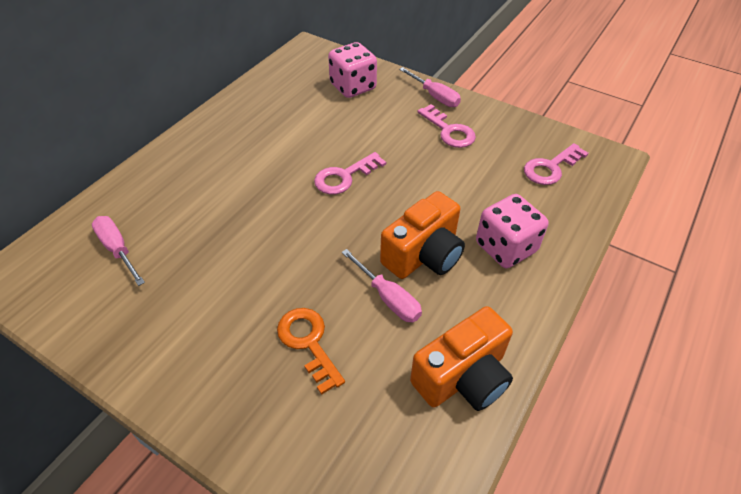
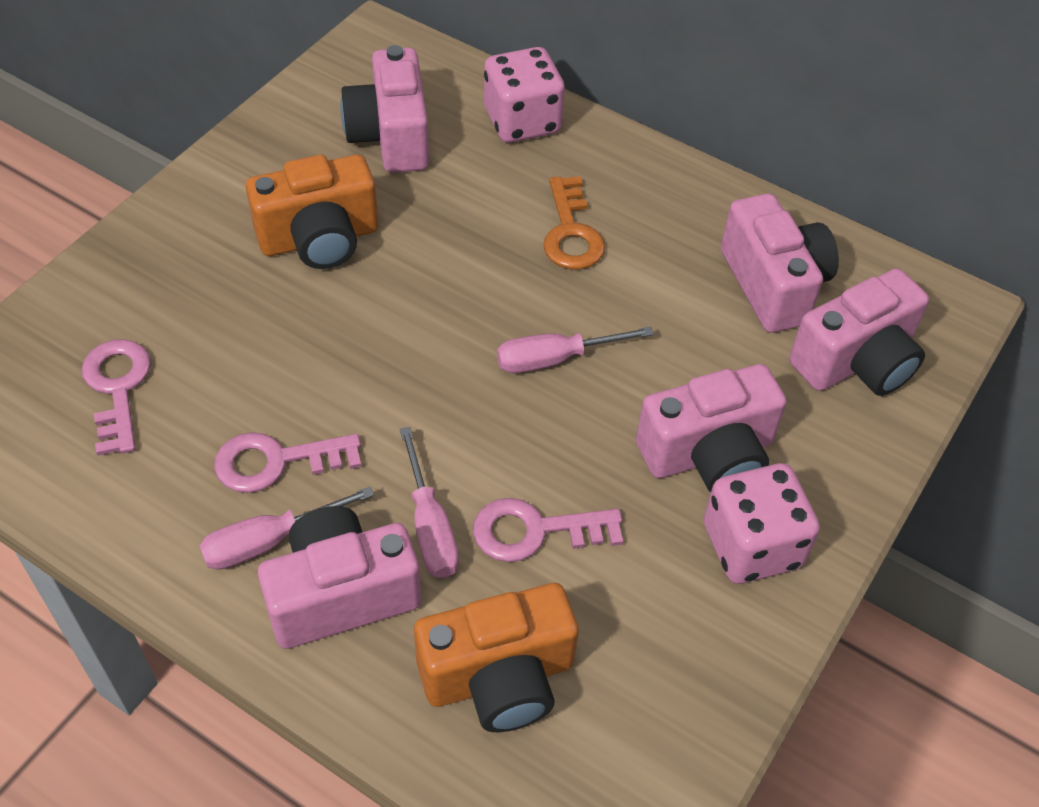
pink camera: 0 -> 5

